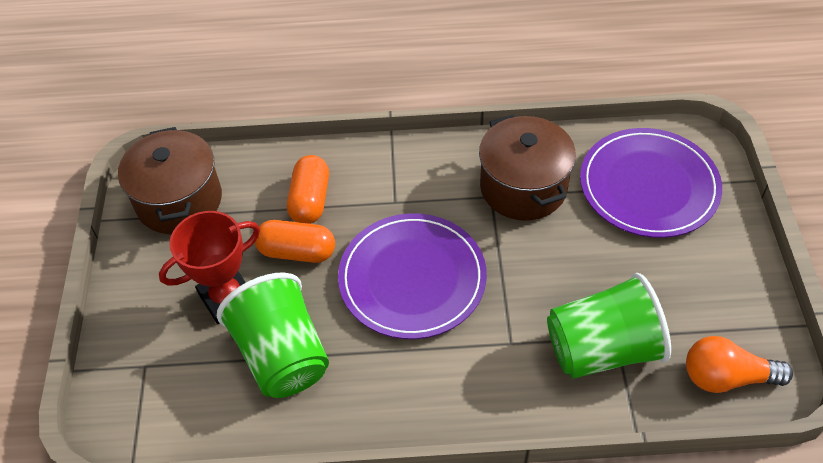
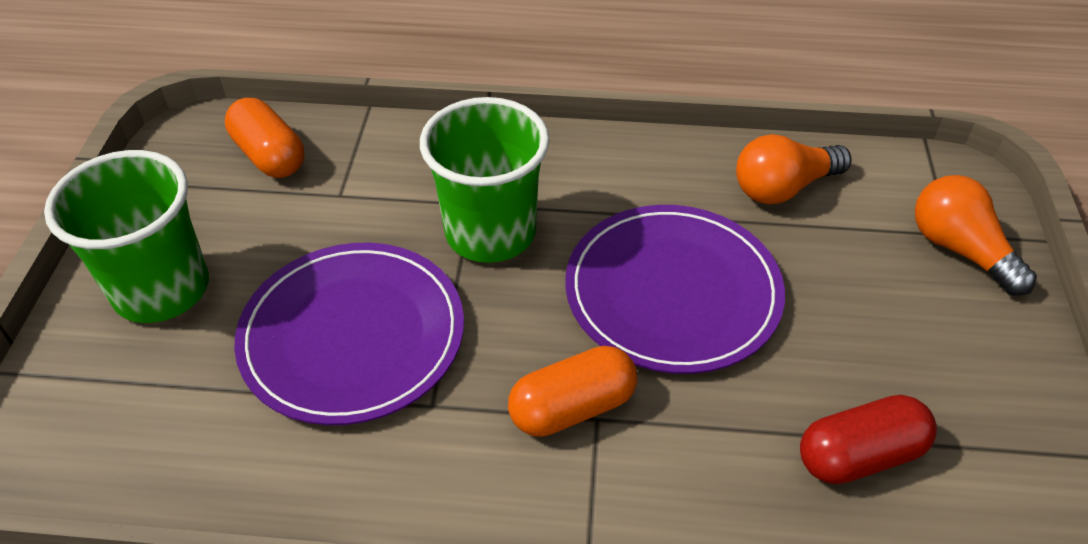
brown pot: 2 -> 0
orange light bulb: 1 -> 2
red capsule: 0 -> 1
red trophy: 1 -> 0

